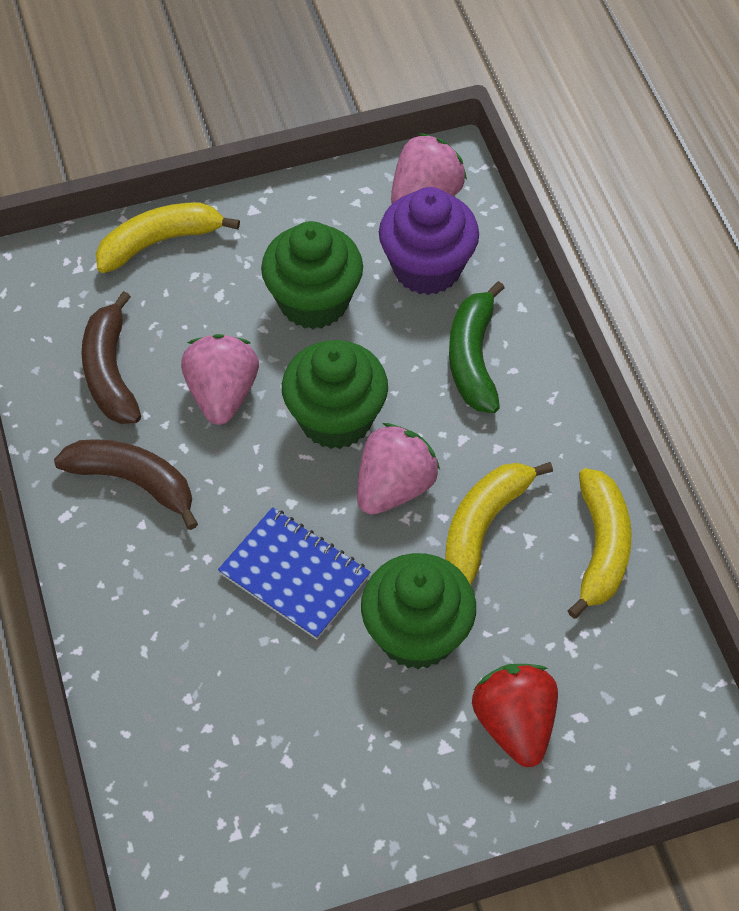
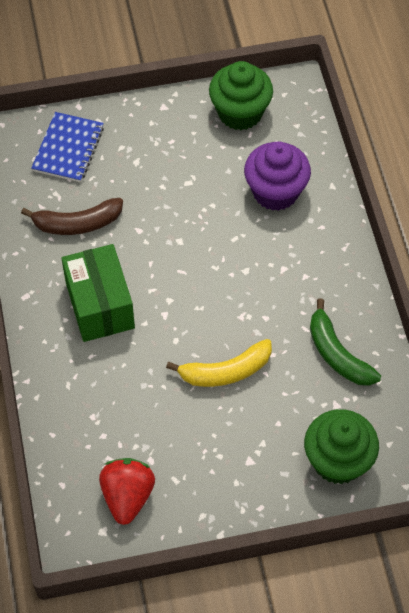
brown banana: 2 -> 1
green box: 0 -> 1
green cupcake: 3 -> 2
pink strawberry: 3 -> 0
yellow banana: 3 -> 1

